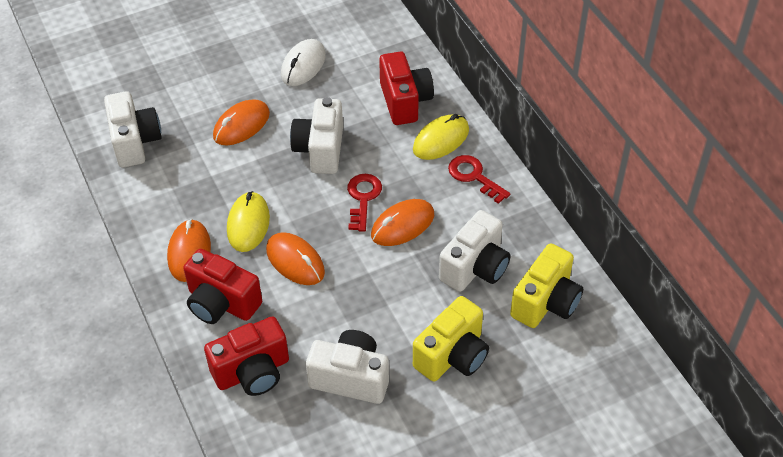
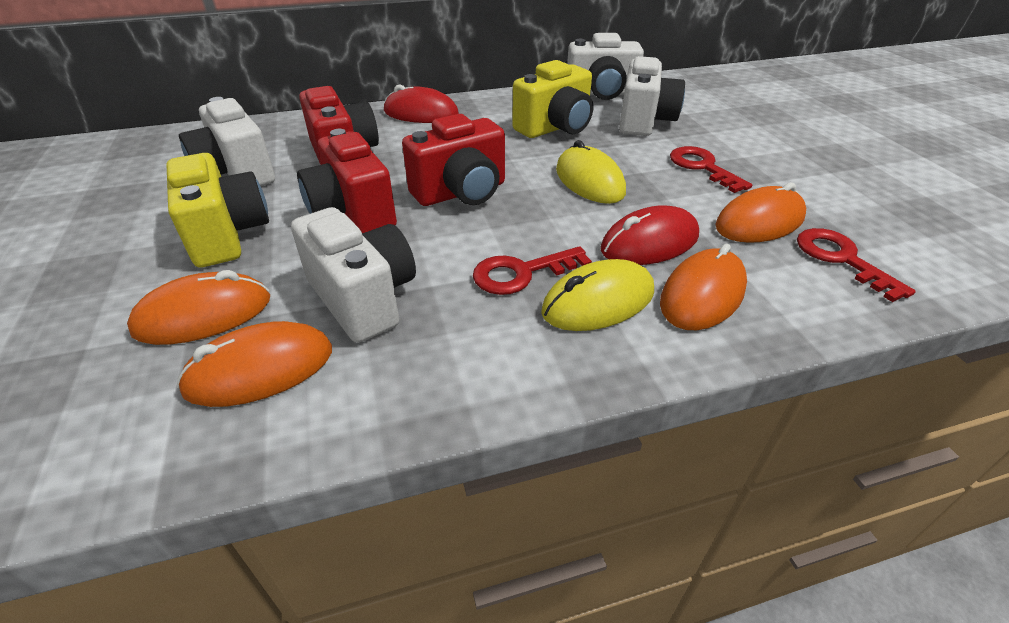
red key: 2 -> 3
red mouse: 0 -> 2
white mouse: 1 -> 0

